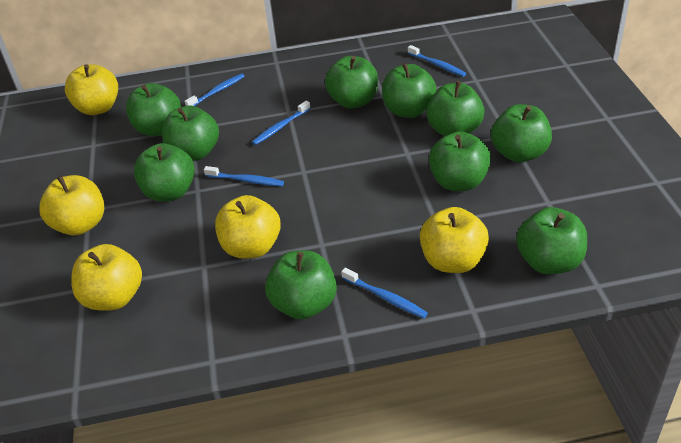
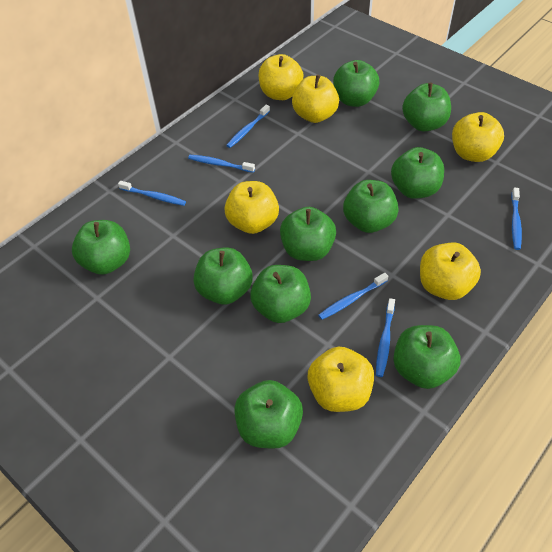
blue toothbrush: 5 -> 6
yellow apple: 5 -> 6

